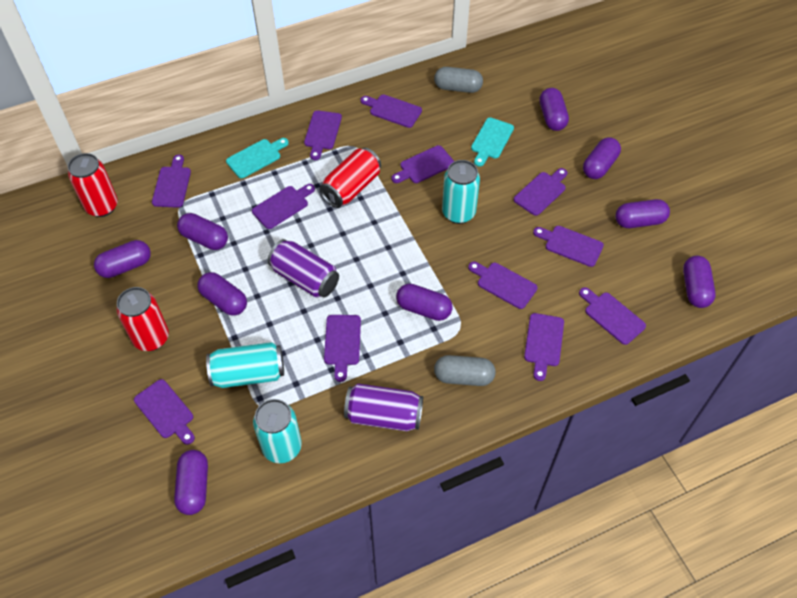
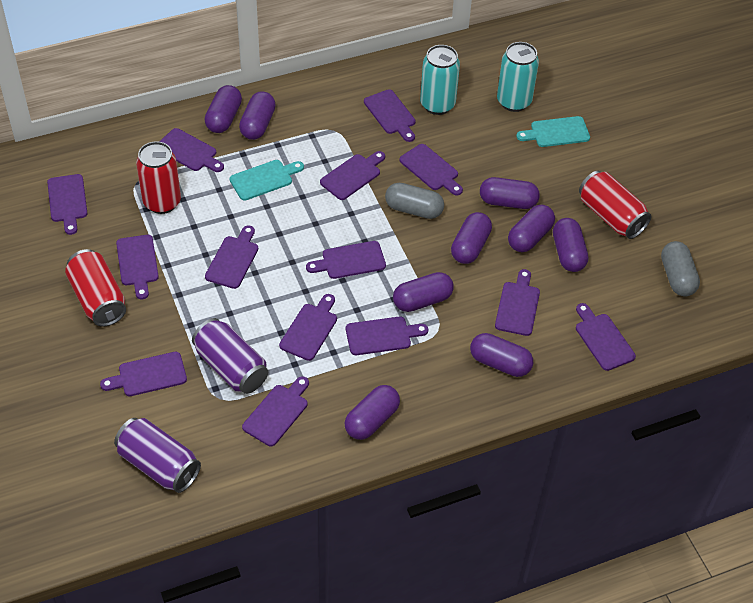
purple cutting board: 12 -> 14
turquoise can: 3 -> 2

